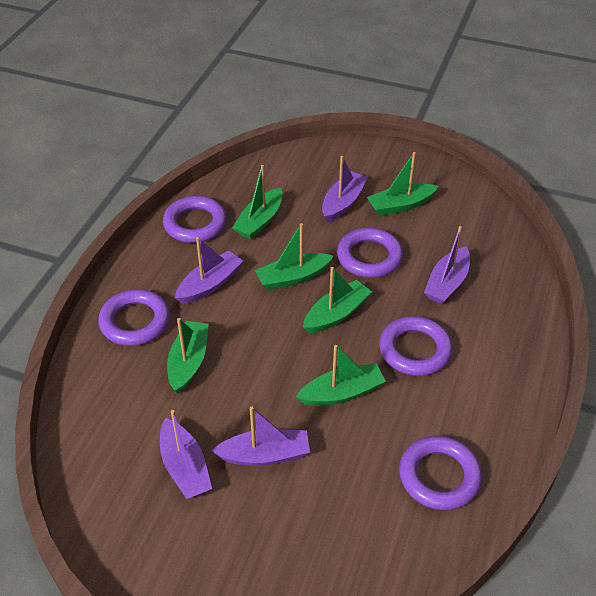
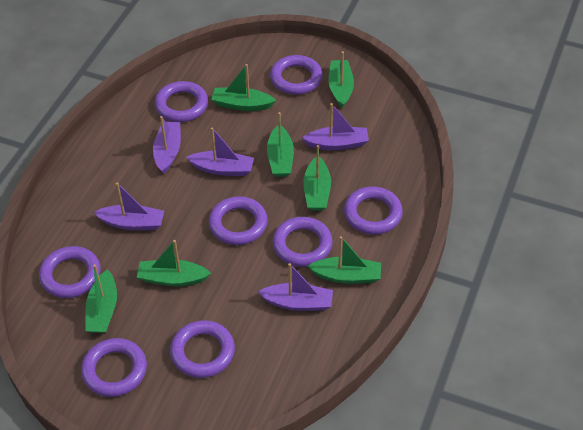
green boat: 6 -> 7
purple ring: 5 -> 8

